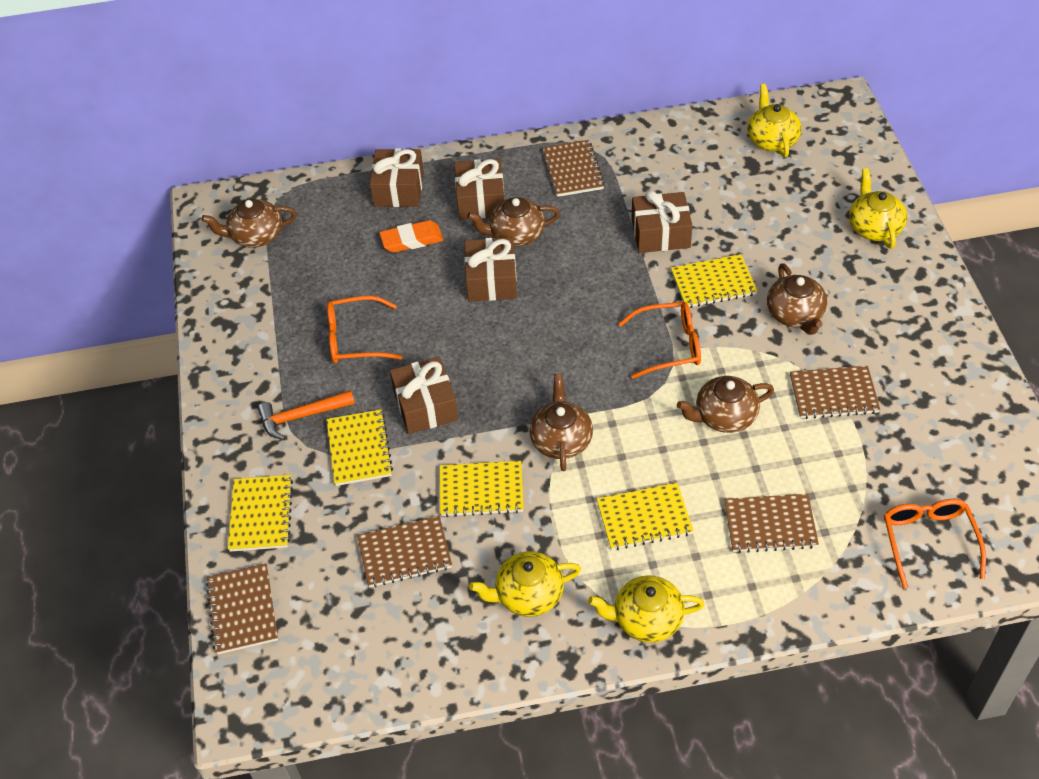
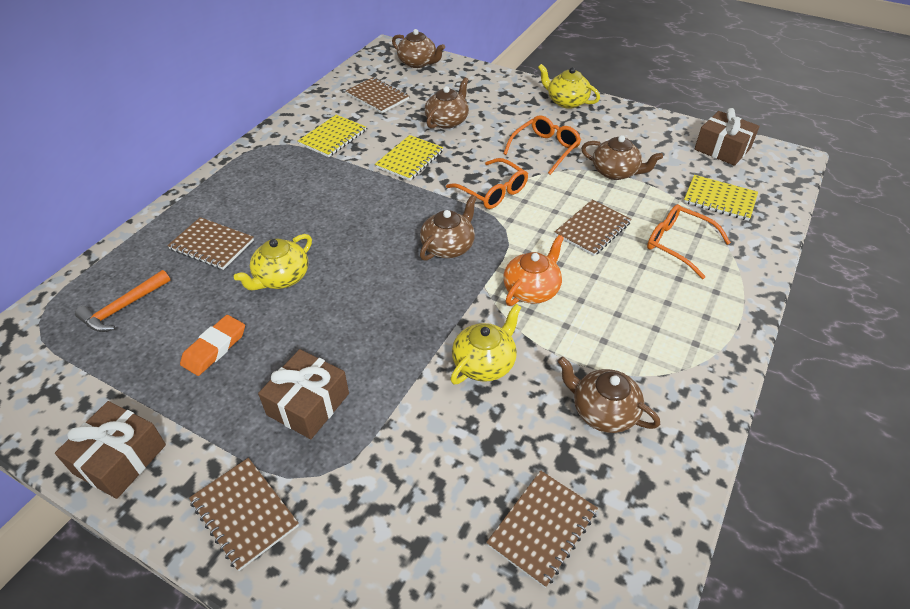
brown gift: 5 -> 3
orange teapot: 0 -> 1
yellow notebook: 5 -> 3
yellow teapot: 4 -> 3

